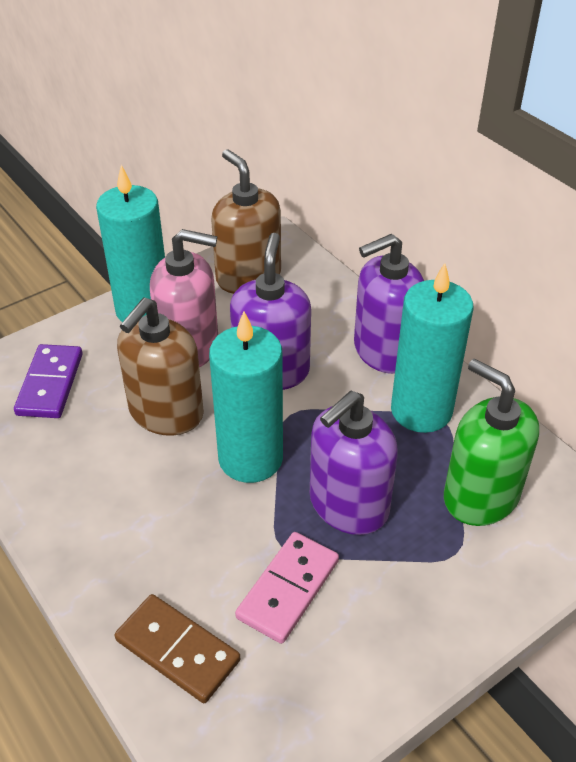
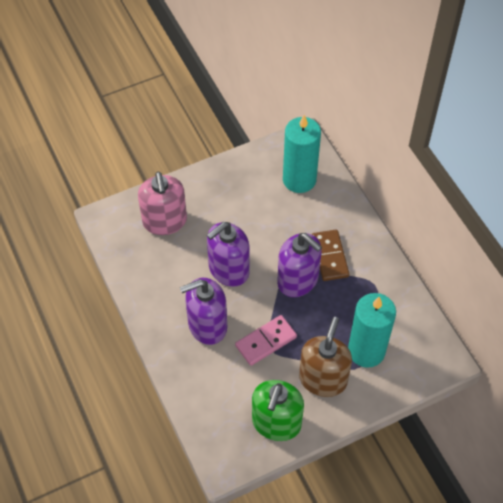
brown soap dispenser: 2 -> 1
purple domino: 1 -> 0
turquoise candle: 3 -> 2

